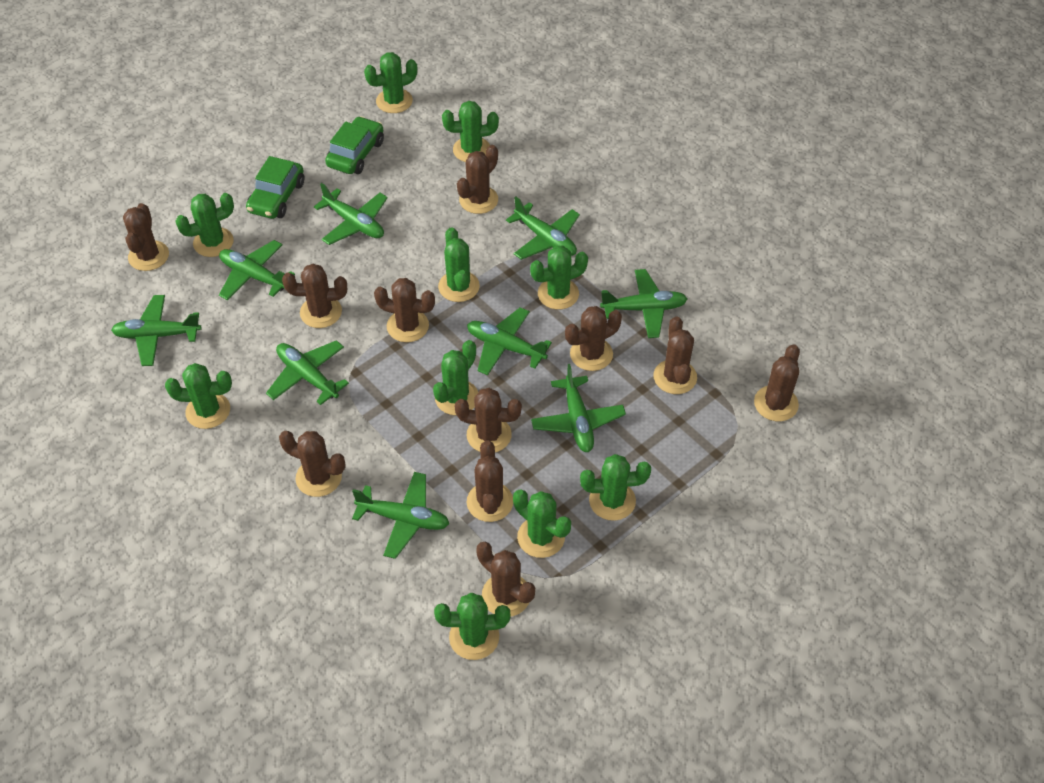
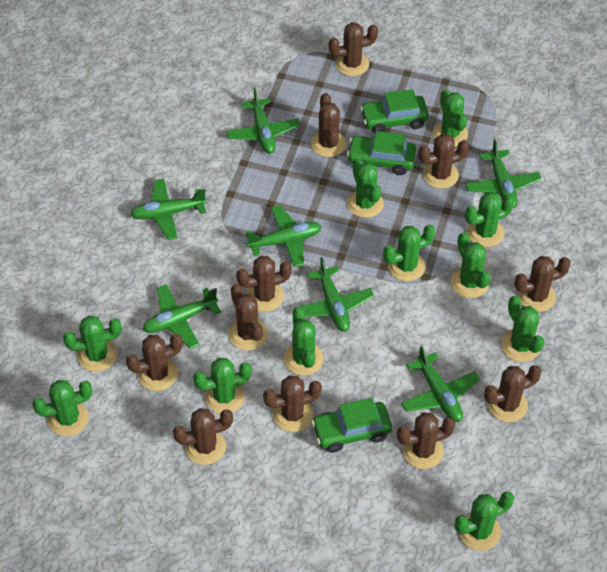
green cactus: 10 -> 11
green car: 2 -> 3
green plane: 9 -> 7

